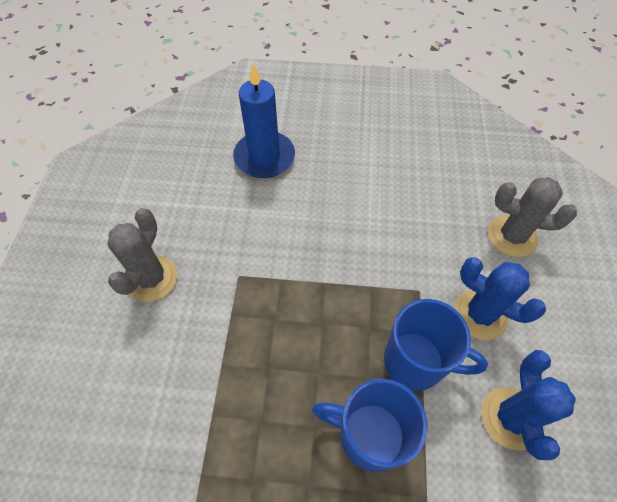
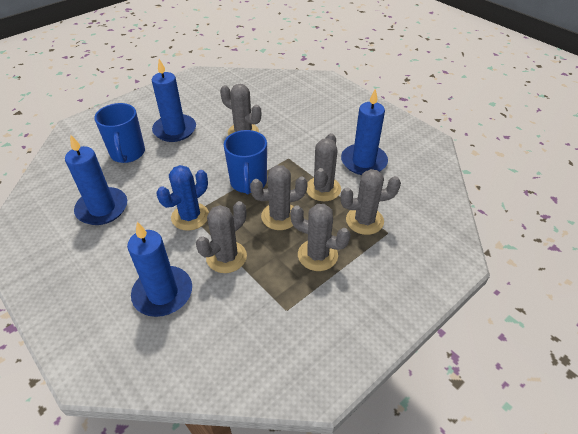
blue cactus: 2 -> 1
blue candle: 1 -> 4
grey cactus: 2 -> 6

